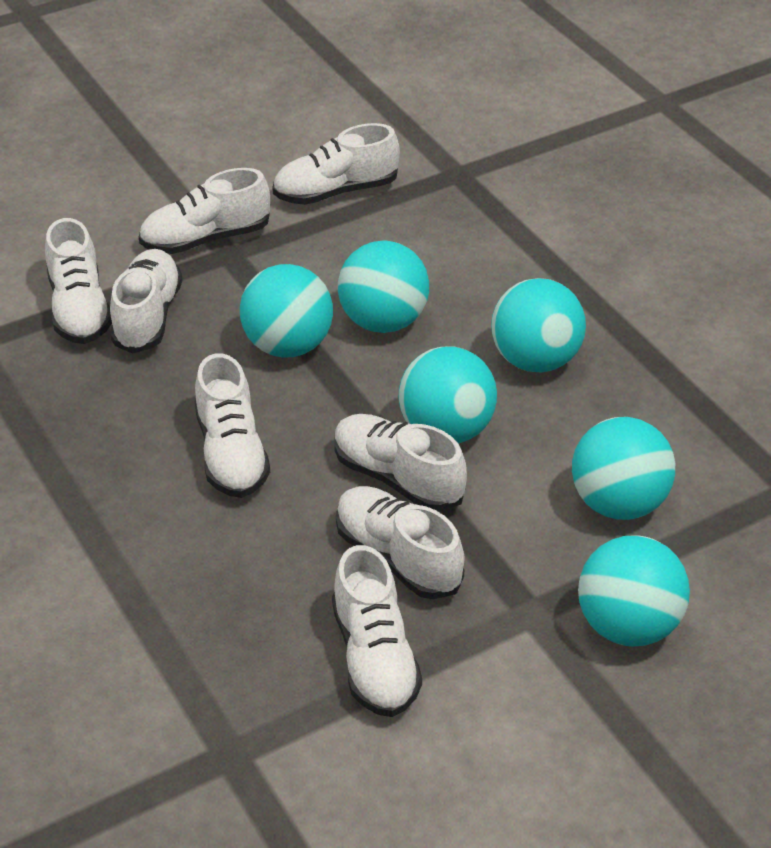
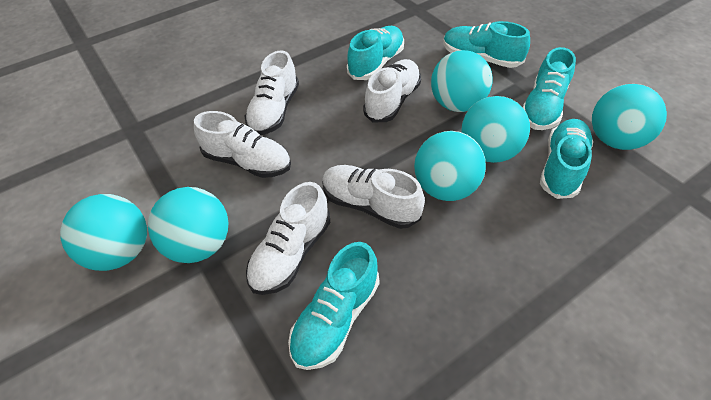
turquoise shoe: 0 -> 5
white shoe: 8 -> 5

